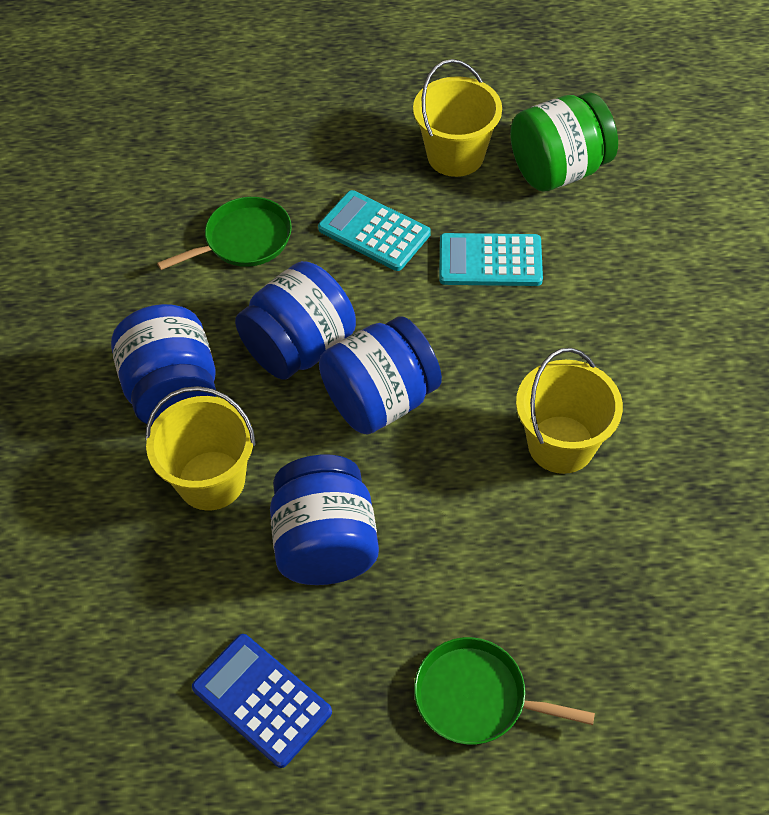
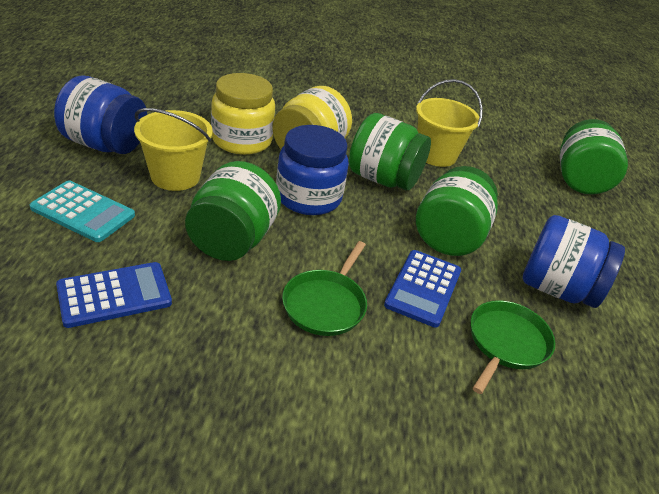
blue calculator: 1 -> 2
blue jar: 4 -> 3
green jar: 1 -> 4
turquoise calculator: 2 -> 1
yellow bucket: 3 -> 2
yellow jar: 0 -> 2

